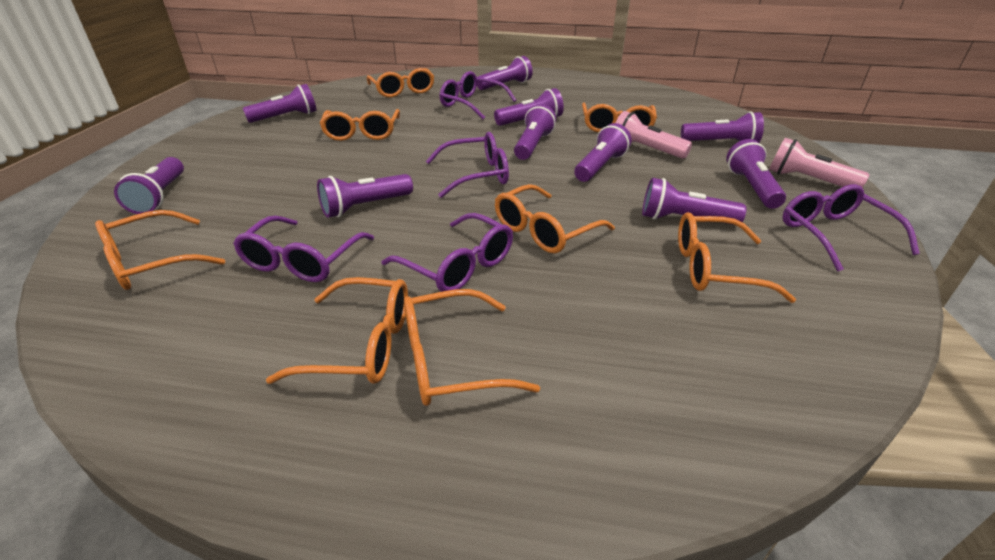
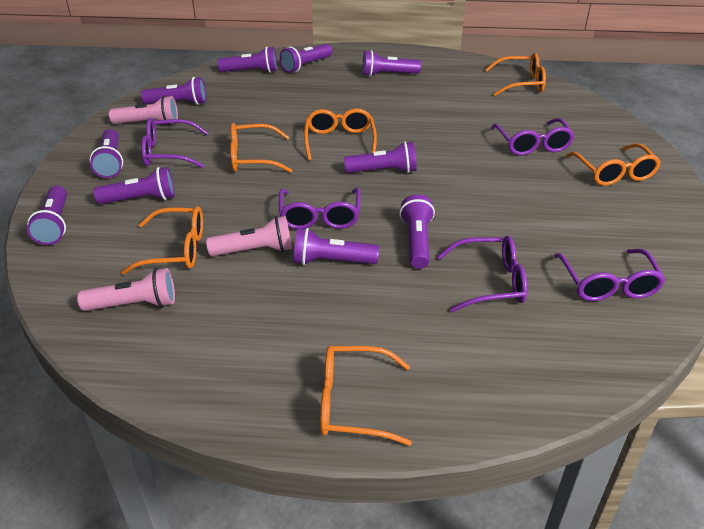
orange glasses: 8 -> 6
pink flashlight: 2 -> 3

